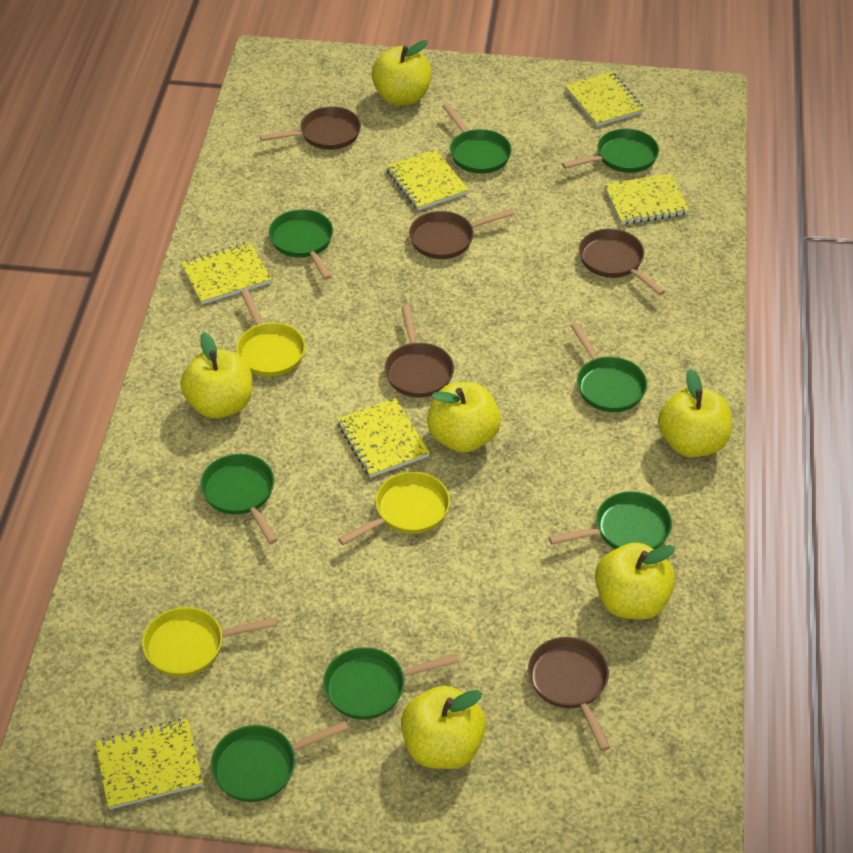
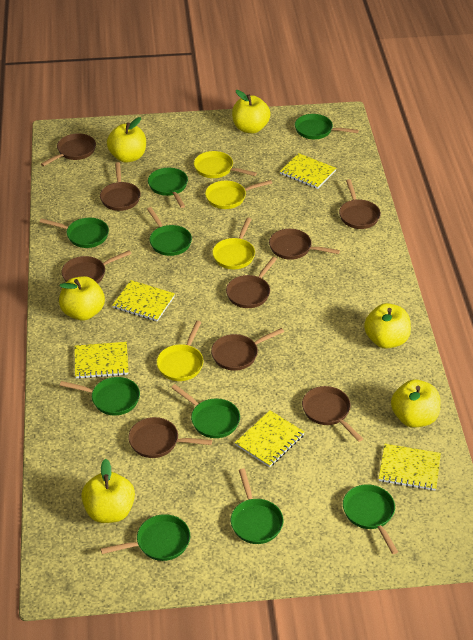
brown pan: 5 -> 9
green pan: 8 -> 9
yellow notebook: 6 -> 5
yellow pan: 3 -> 4

